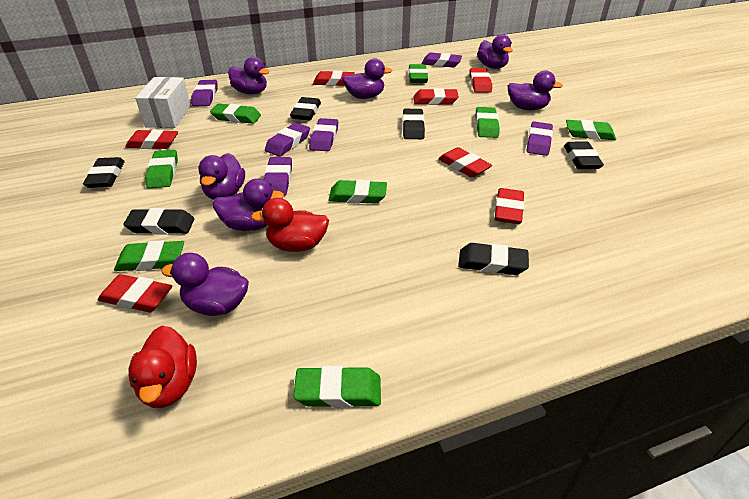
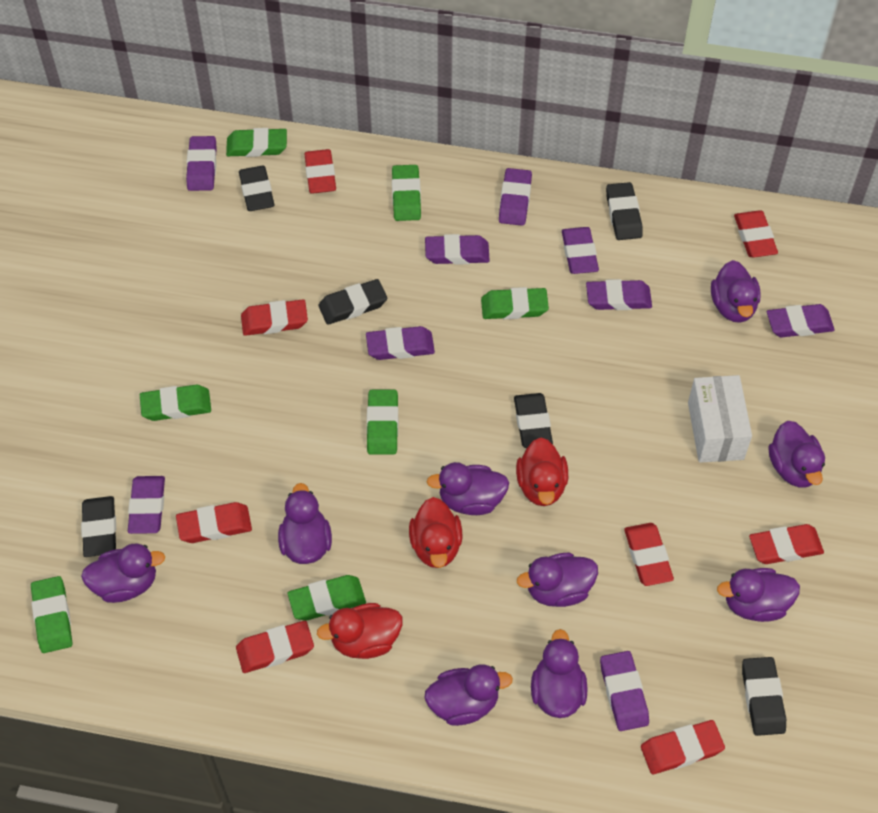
green eraser: 8 -> 7
purple duck: 7 -> 9
purple eraser: 6 -> 9
red duck: 2 -> 3
red eraser: 7 -> 8

